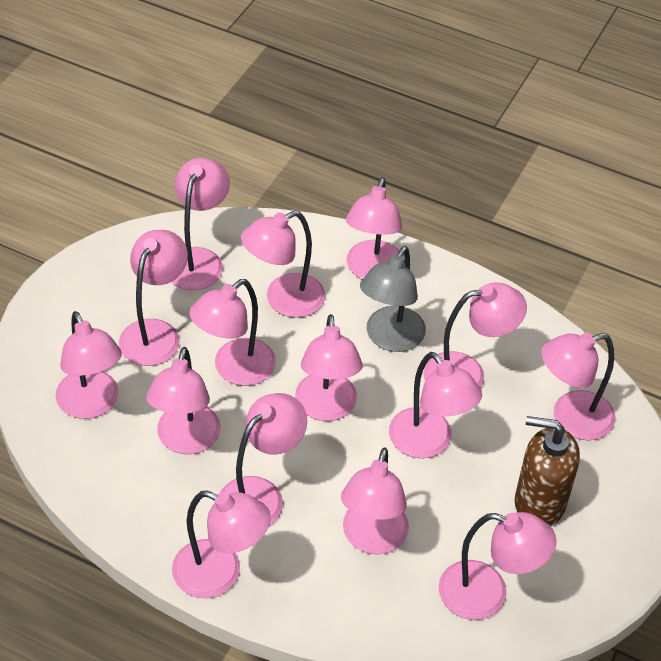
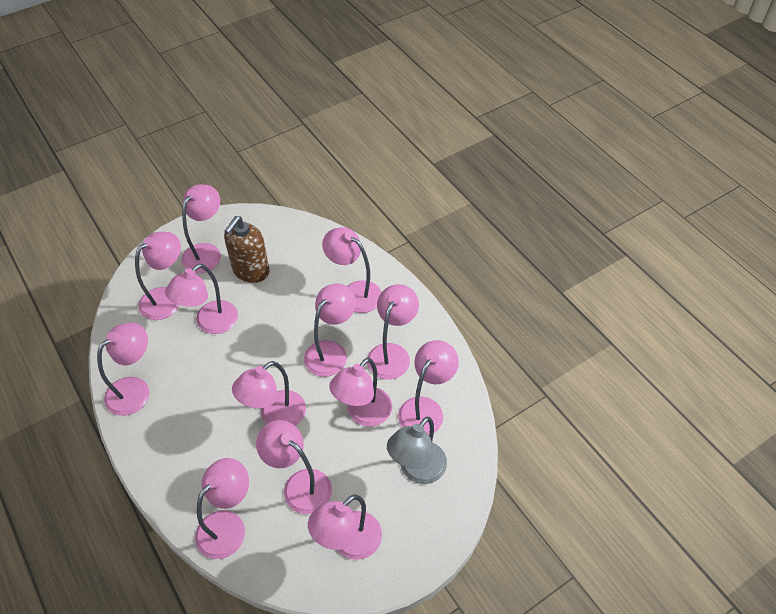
pink lamp: 15 -> 13

